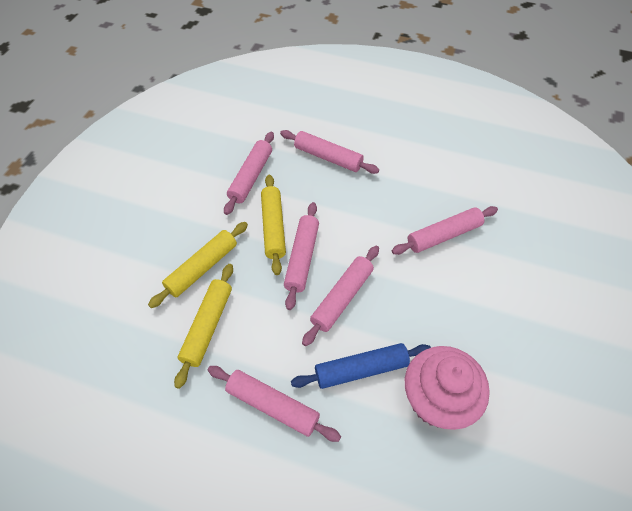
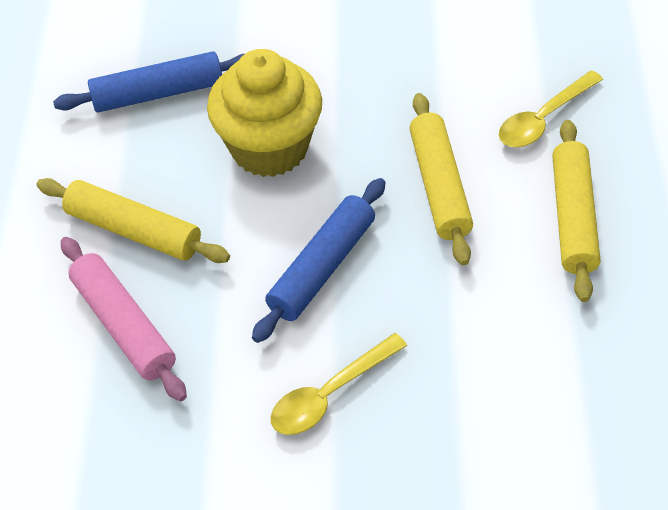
blue rolling pin: 1 -> 2
pink cupcake: 1 -> 0
pink rolling pin: 6 -> 1
yellow cupcake: 0 -> 1
yellow spoon: 0 -> 2

